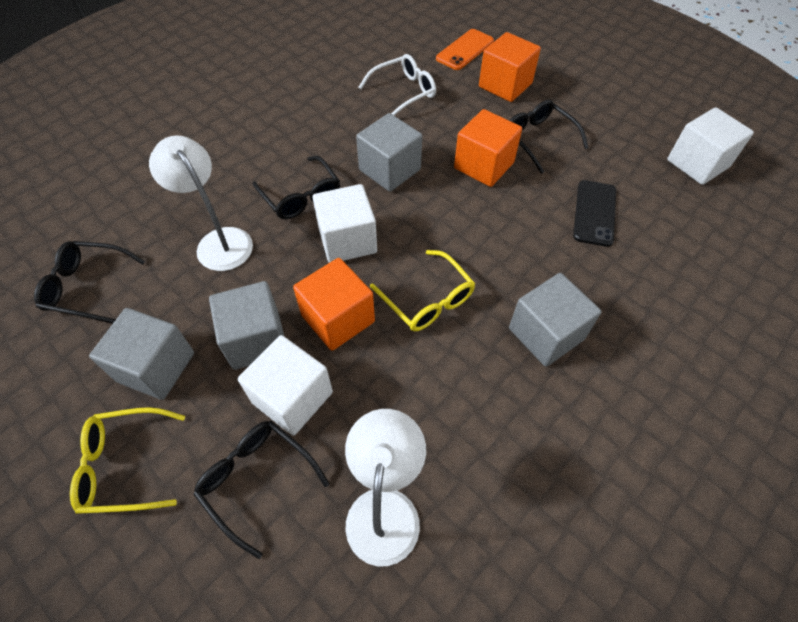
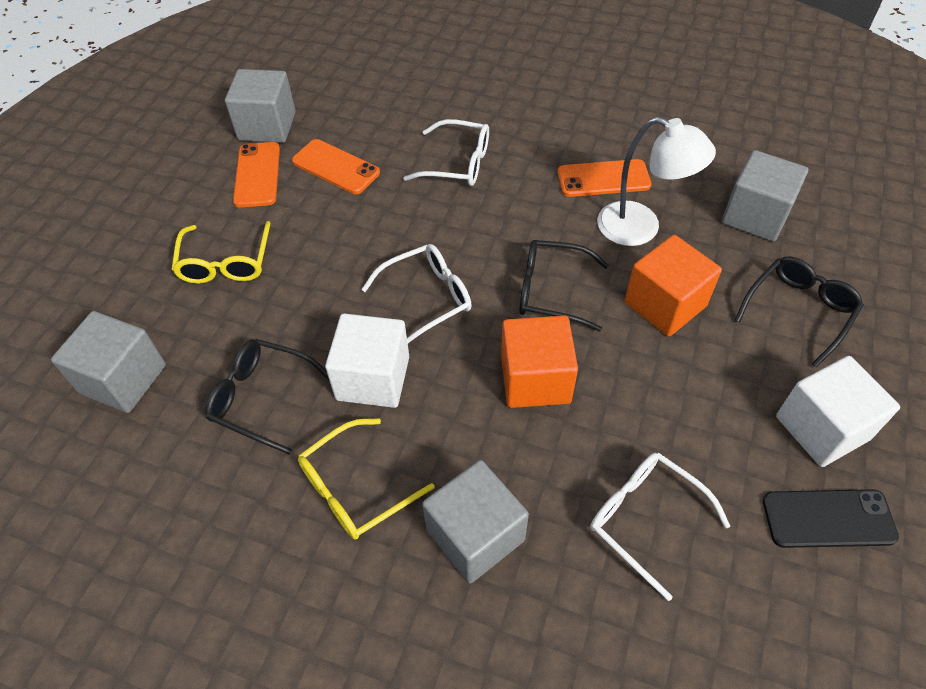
black glasses: 4 -> 3
orange cube: 3 -> 2
orange phone: 1 -> 3
white cube: 3 -> 2
white glasses: 1 -> 3
white lamp: 2 -> 1

